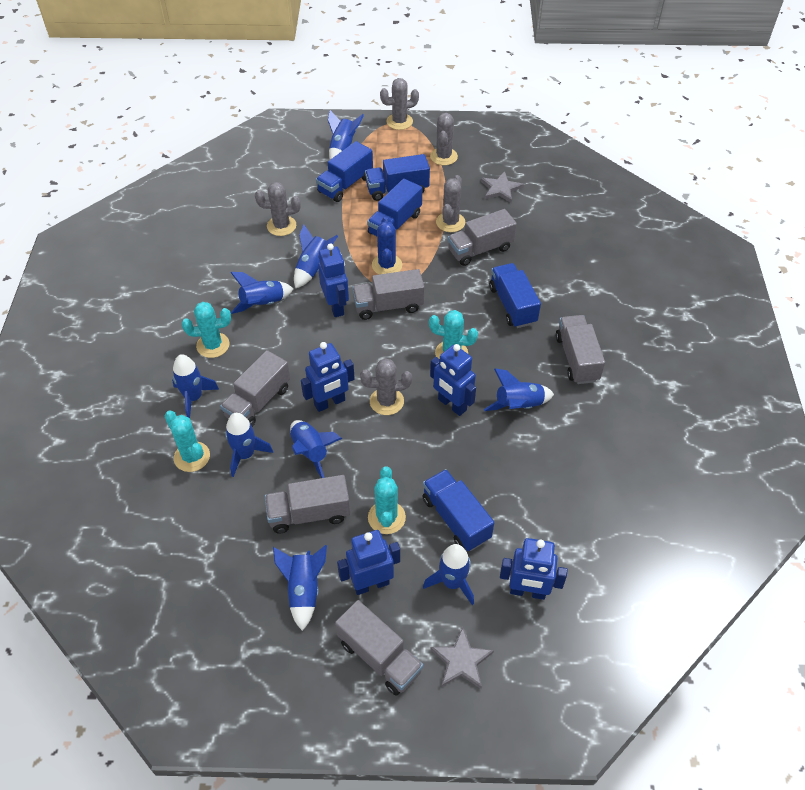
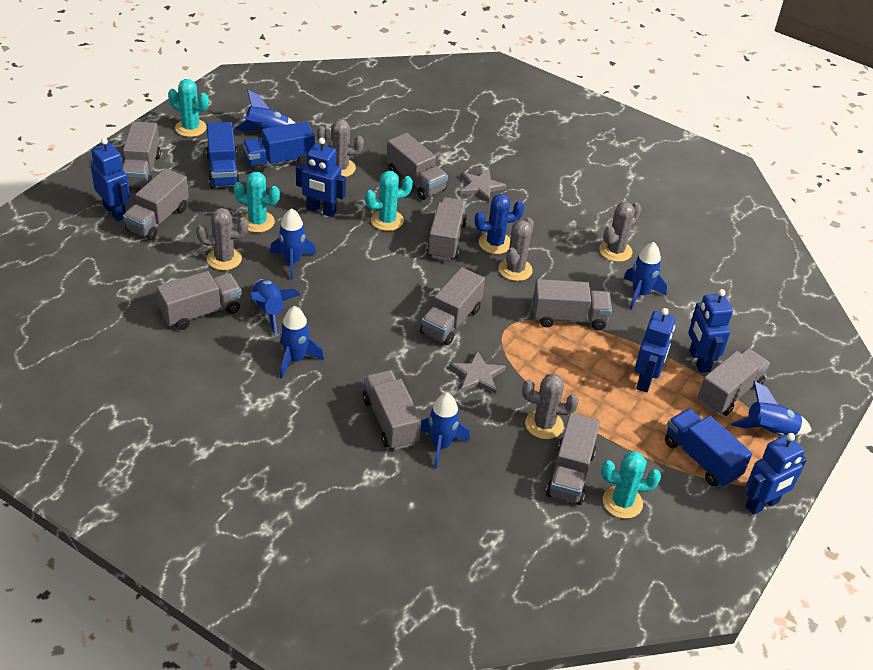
blue rocket: 9 -> 7
blue truck: 5 -> 3
grey truck: 6 -> 10

